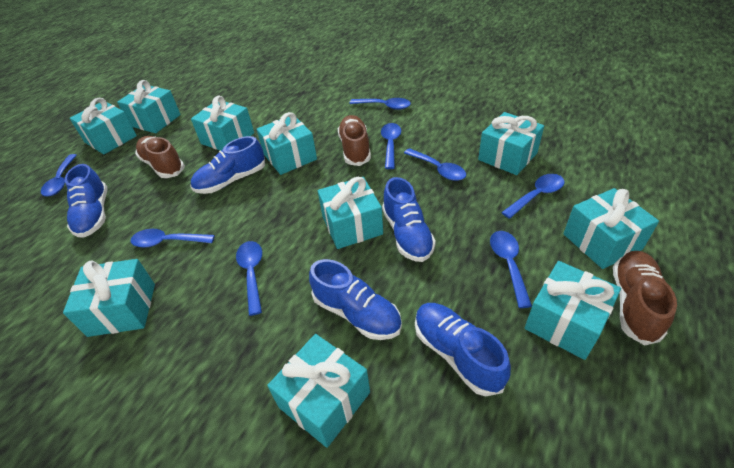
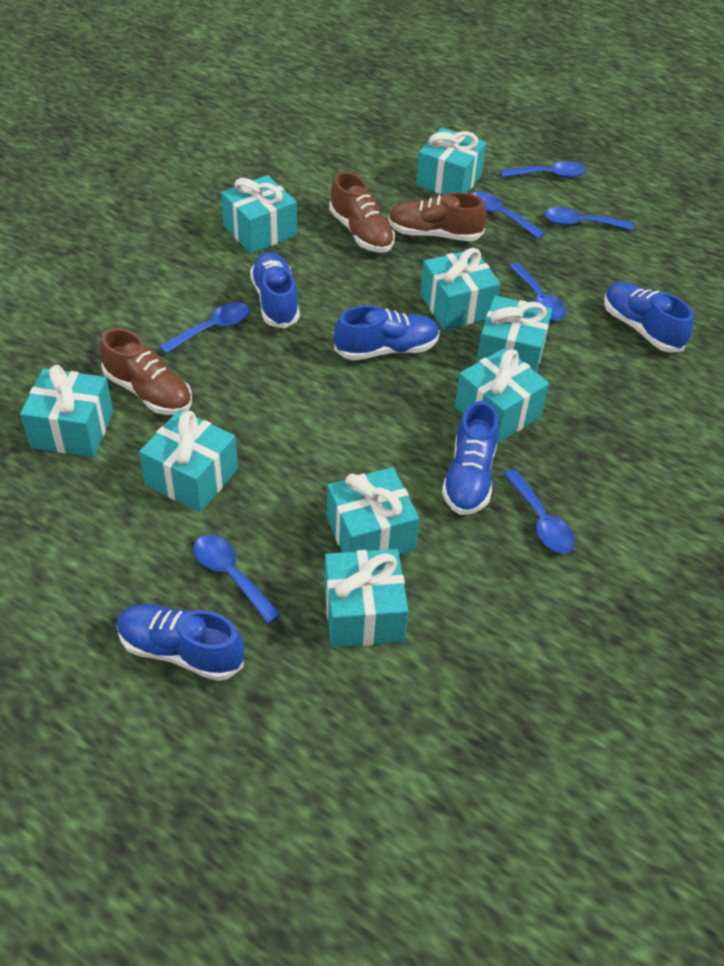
blue spoon: 8 -> 7
turquoise gift: 10 -> 9

